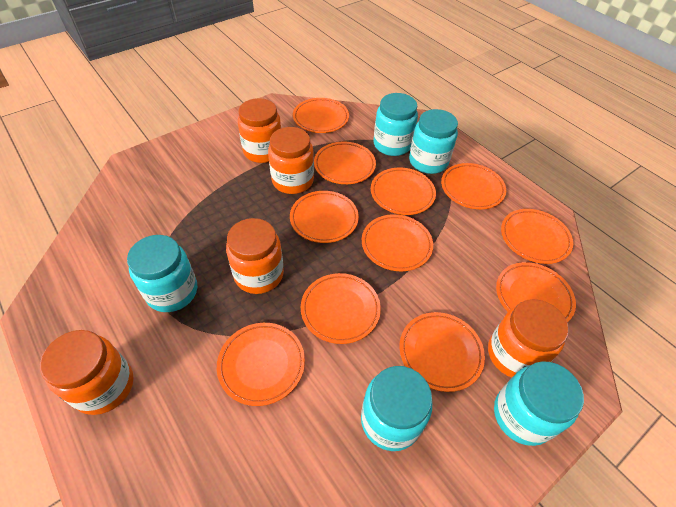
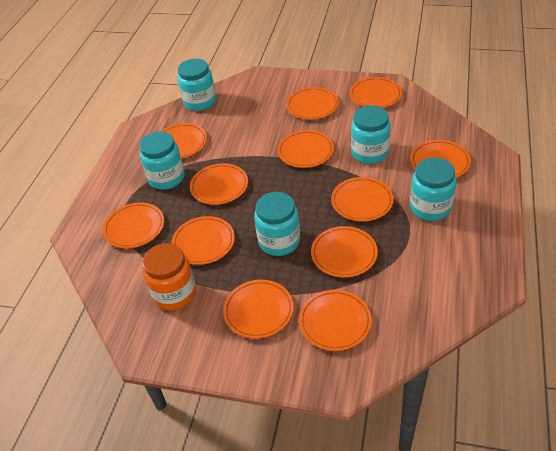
orange jar: 5 -> 1
orange plate: 11 -> 12

